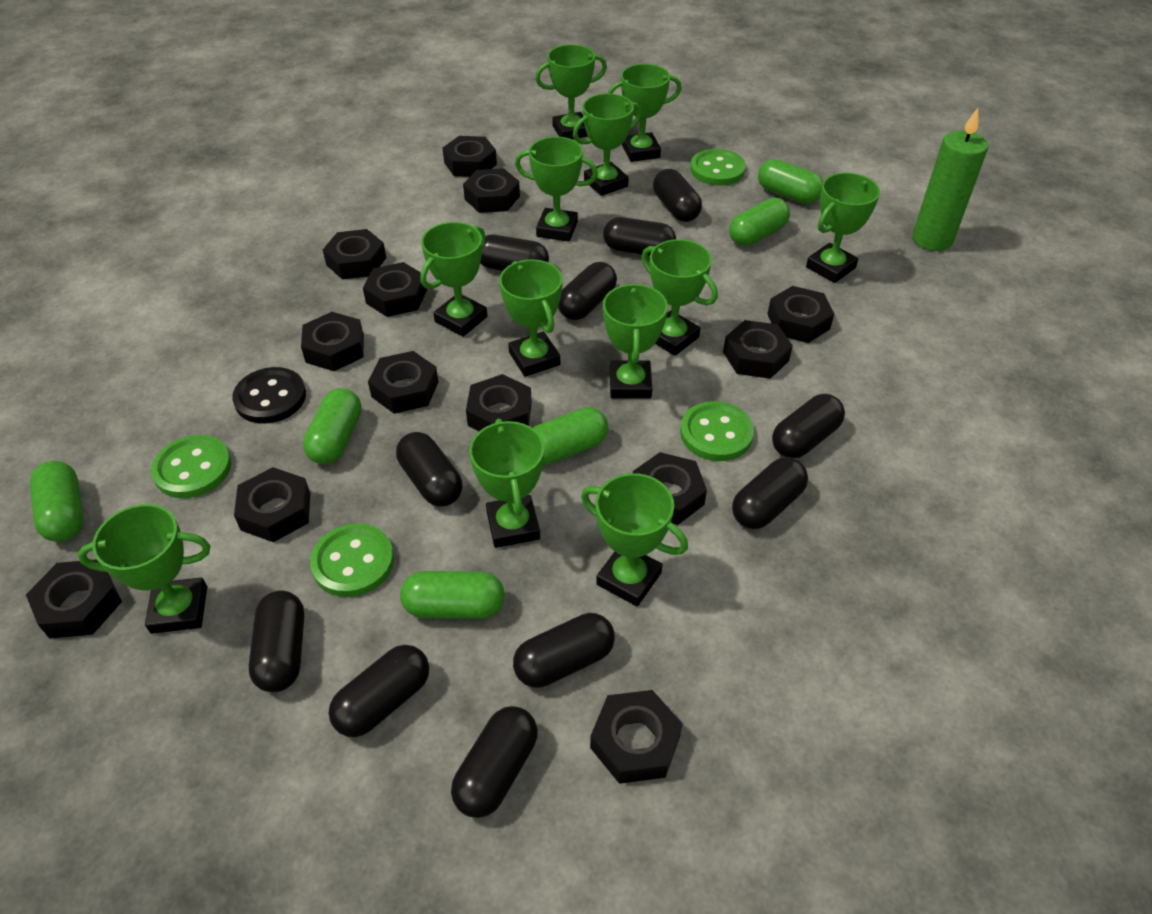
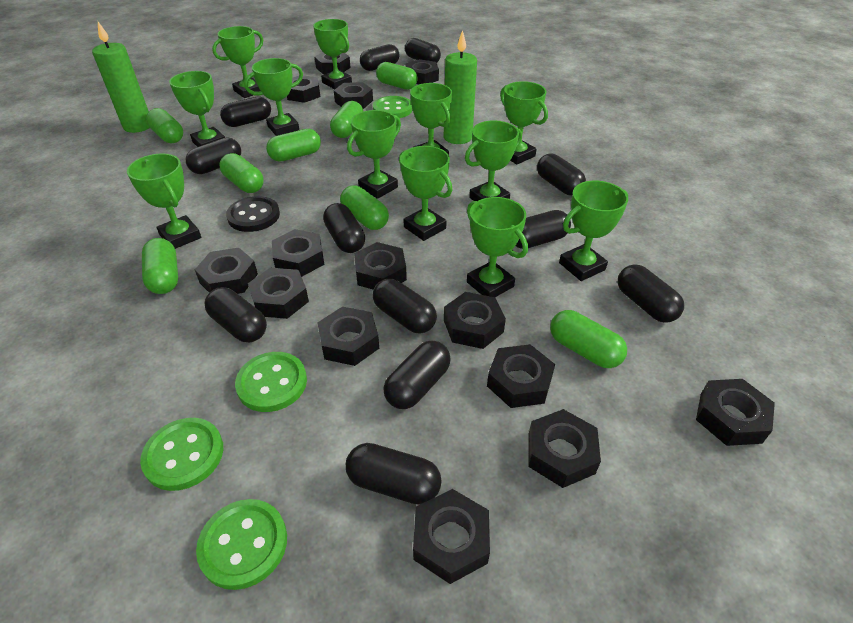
black capsule: 11 -> 12
black nut: 13 -> 14
green candle: 1 -> 2
green capsule: 6 -> 8

